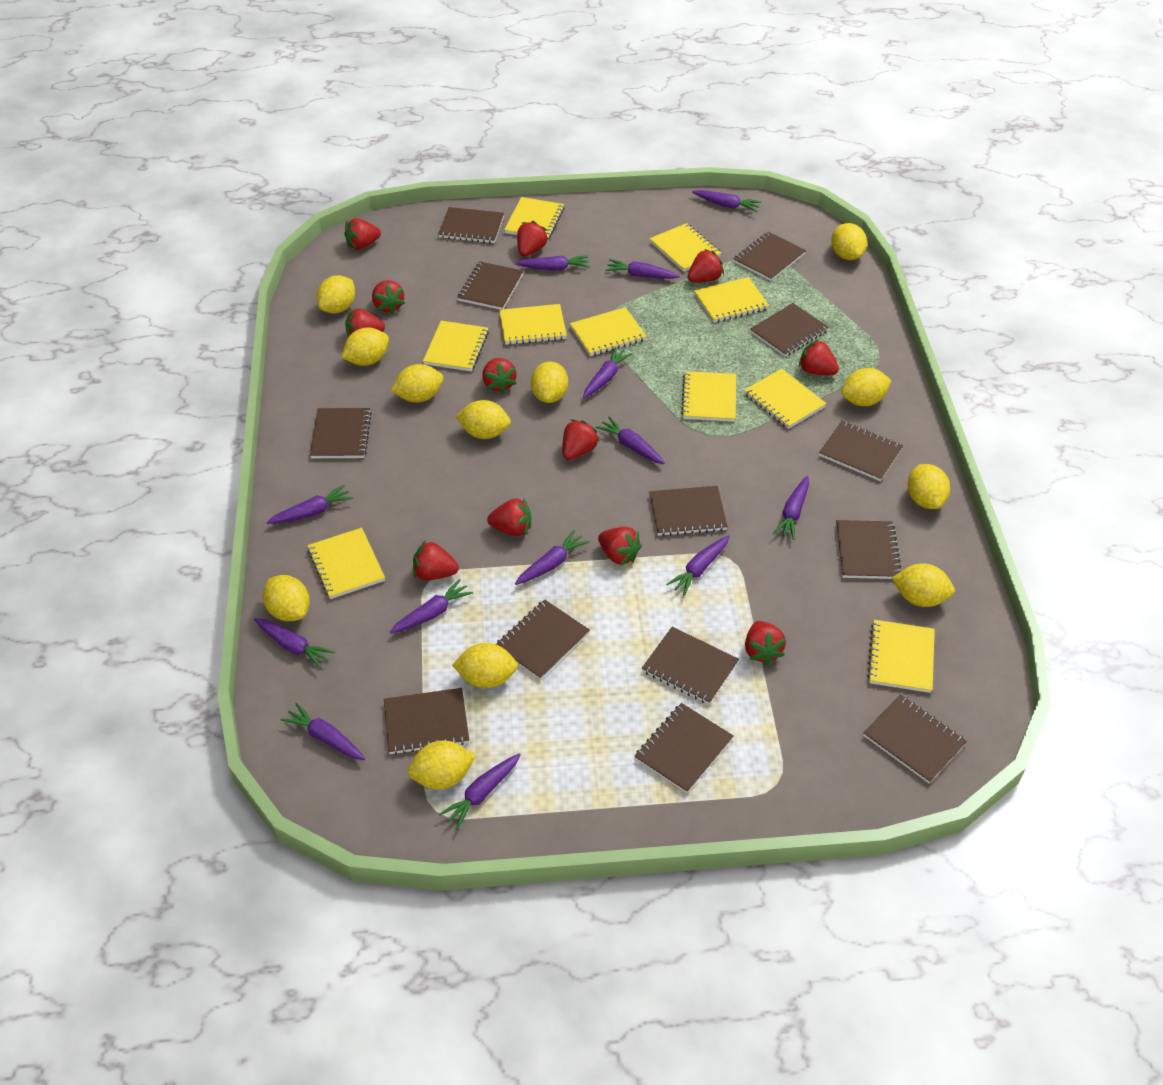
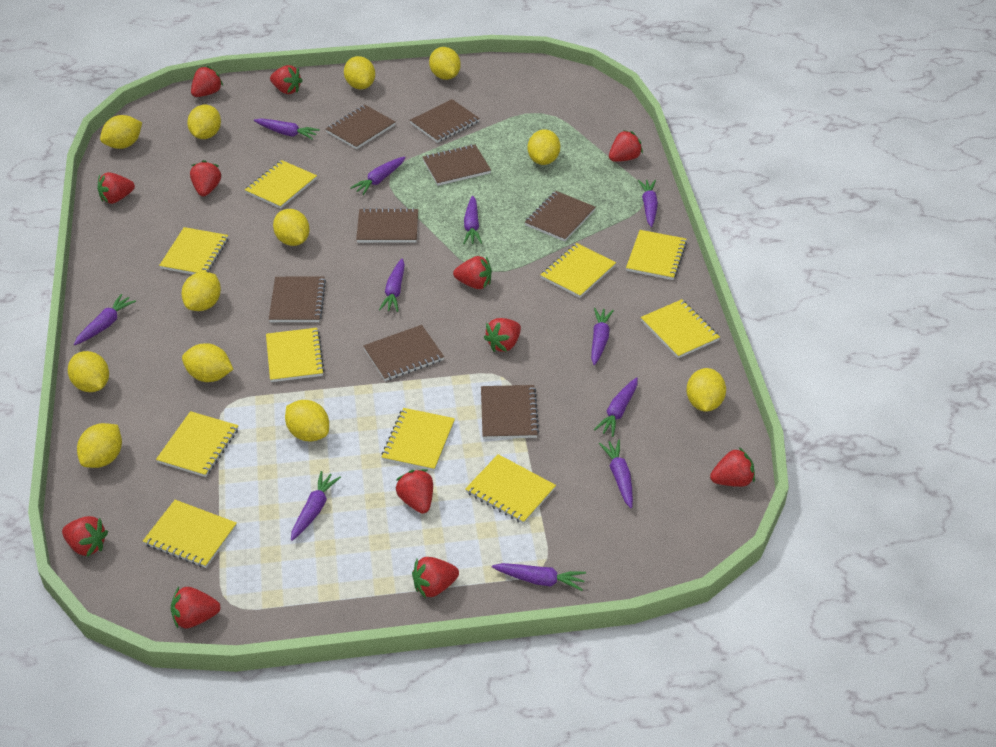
brown notebook: 13 -> 8
purple carrot: 13 -> 11

